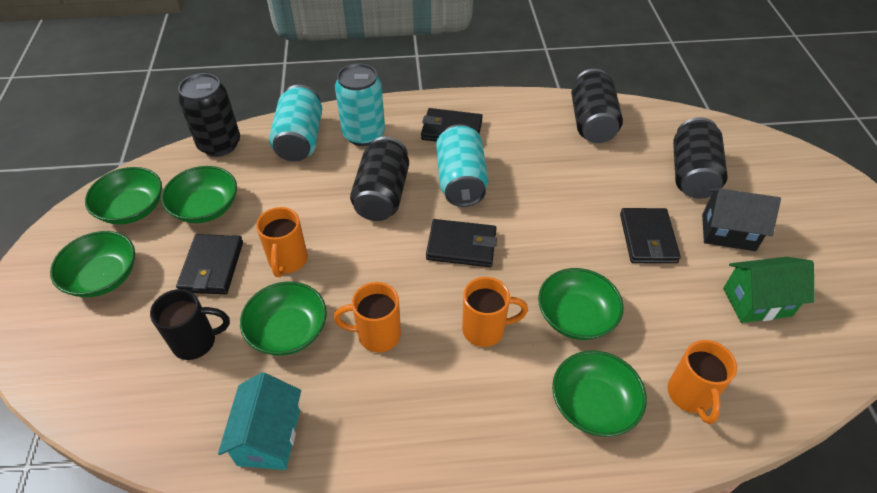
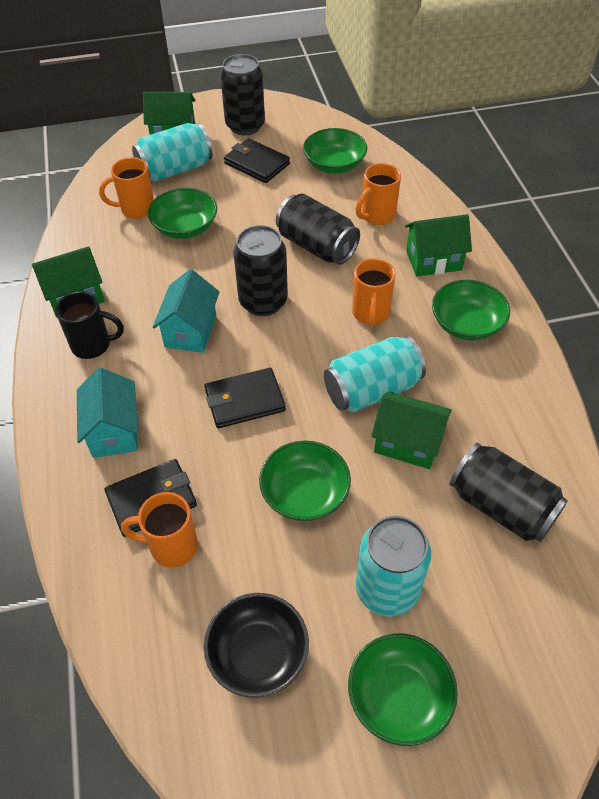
black bowl: 0 -> 1
black house: 1 -> 0
black wallet: 4 -> 3
green bowl: 6 -> 5
green house: 1 -> 4
turquoise house: 1 -> 2

